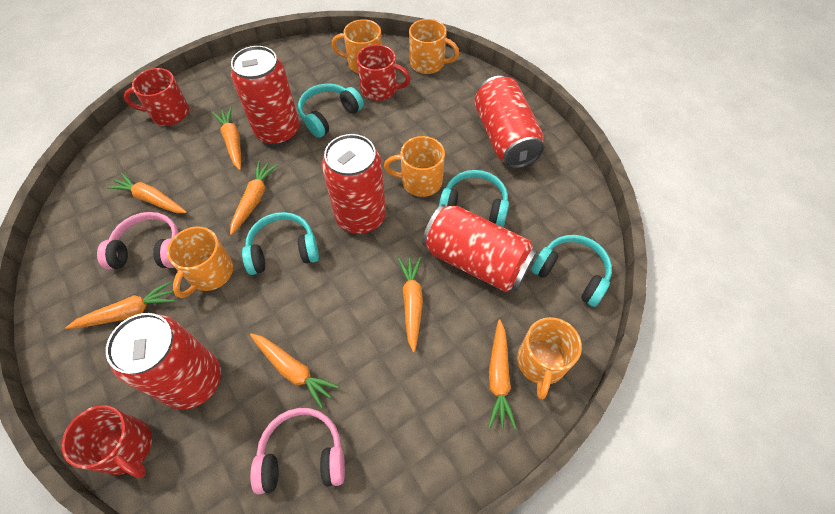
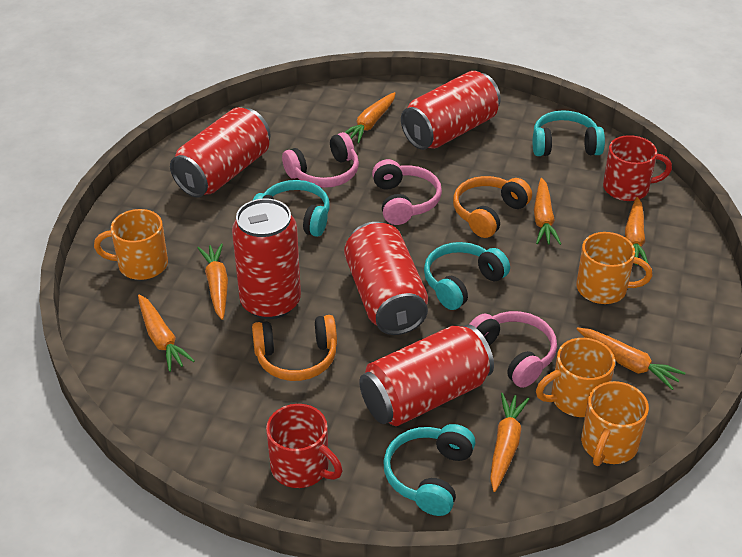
orange headphones: 0 -> 2
orange mug: 5 -> 4
pink headphones: 2 -> 3
red mug: 3 -> 2

